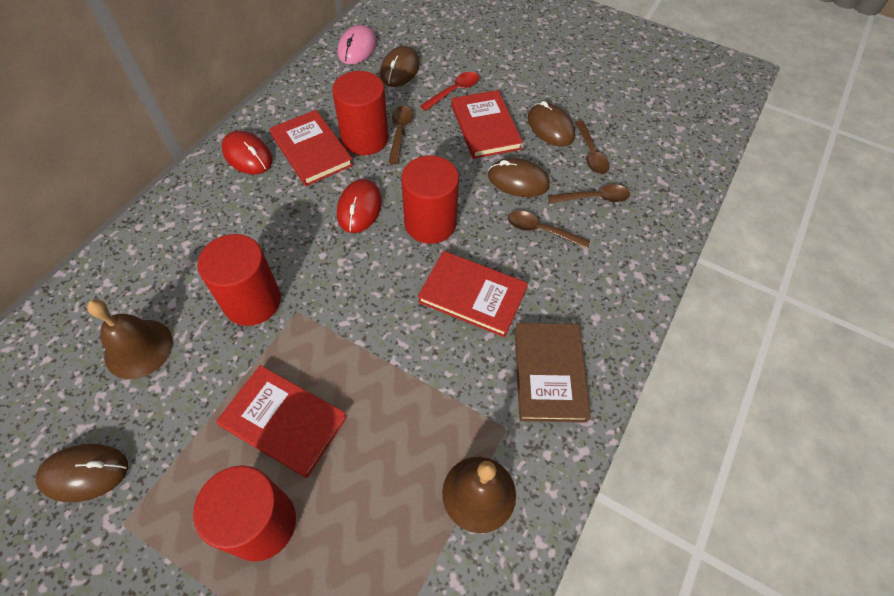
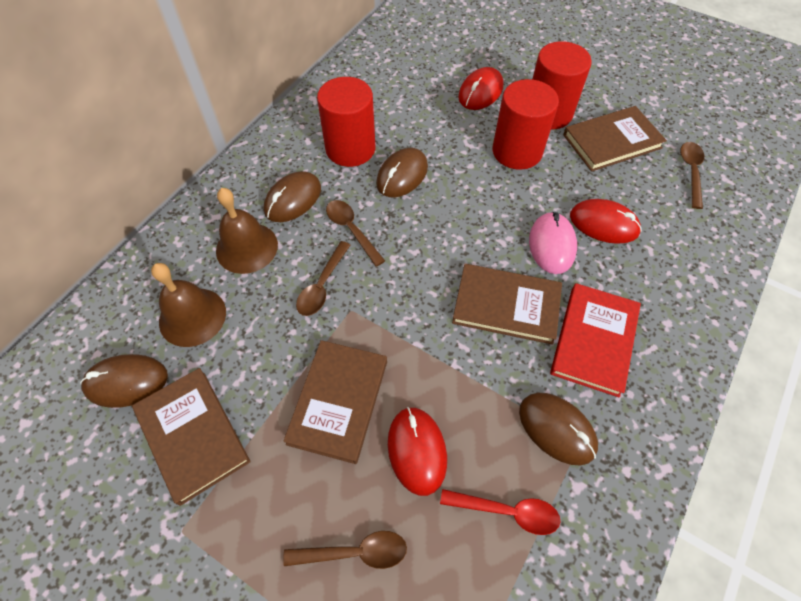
brown book: 1 -> 4
red book: 4 -> 1
red cylinder: 4 -> 3
red mouse: 2 -> 3

